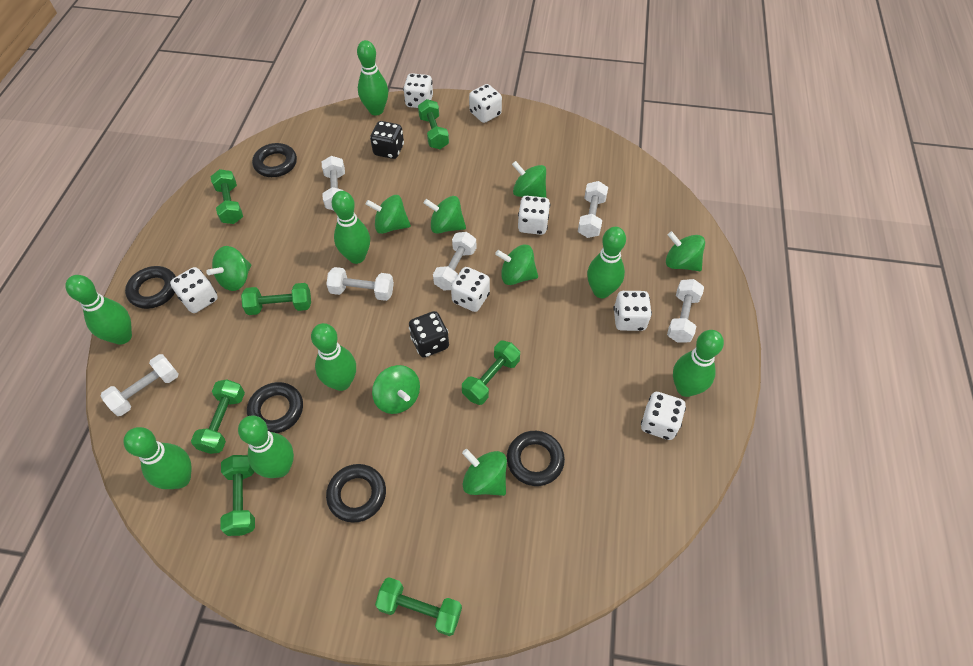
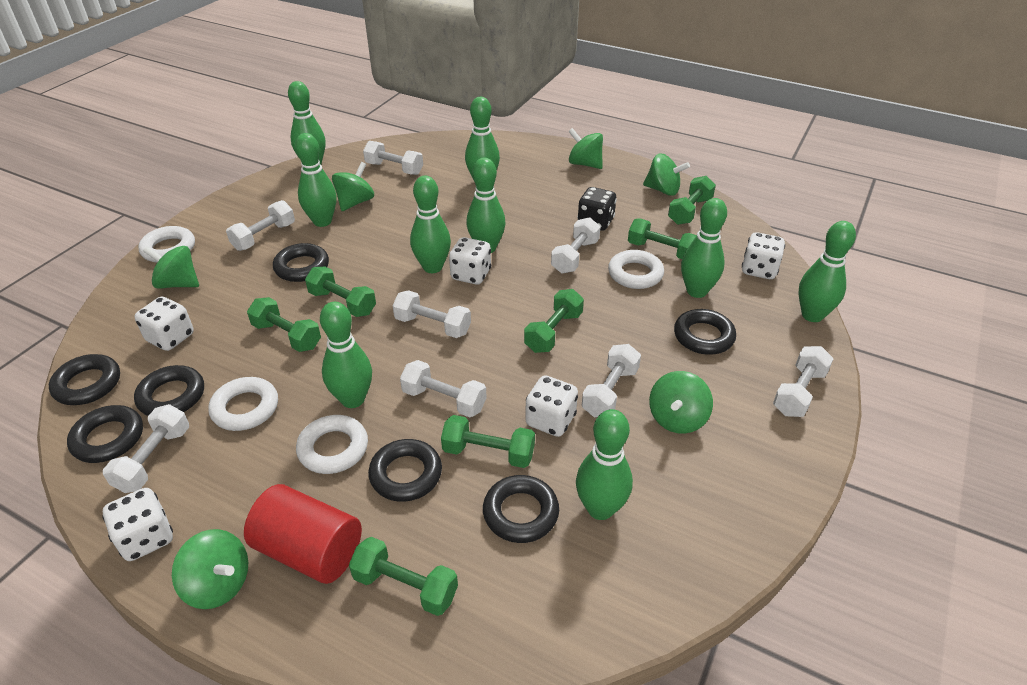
black dice: 2 -> 1
black ring: 5 -> 7
green bowling pin: 8 -> 9
green spinning top: 8 -> 6
red cylinder: 0 -> 1
white dice: 7 -> 5
white dumbbell: 6 -> 8
white ring: 0 -> 4

